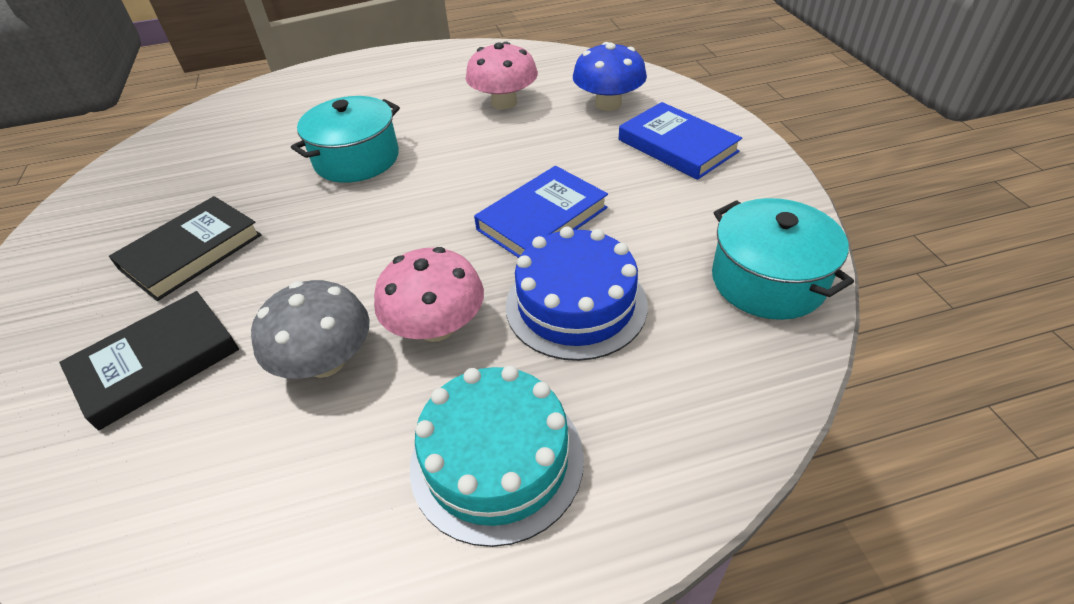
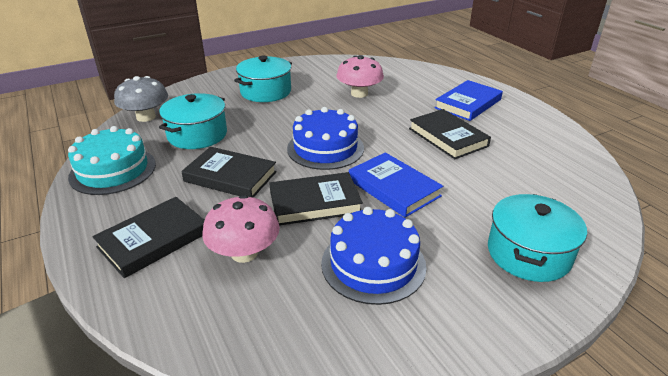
black book: 2 -> 4
blue cake: 1 -> 2
blue mushroom: 1 -> 0
turquoise pot: 2 -> 3

